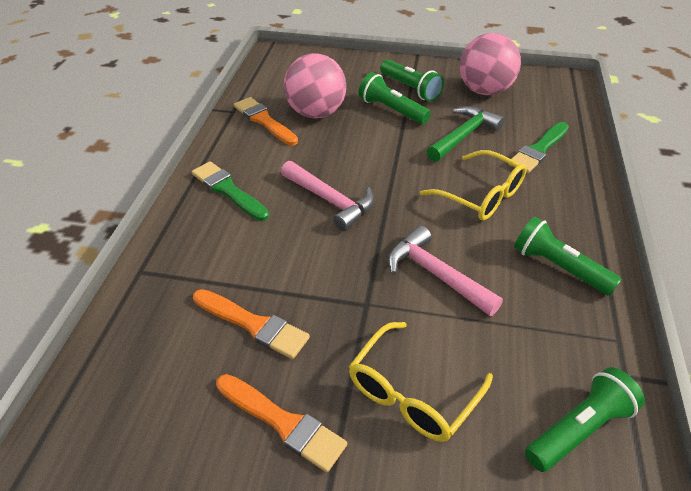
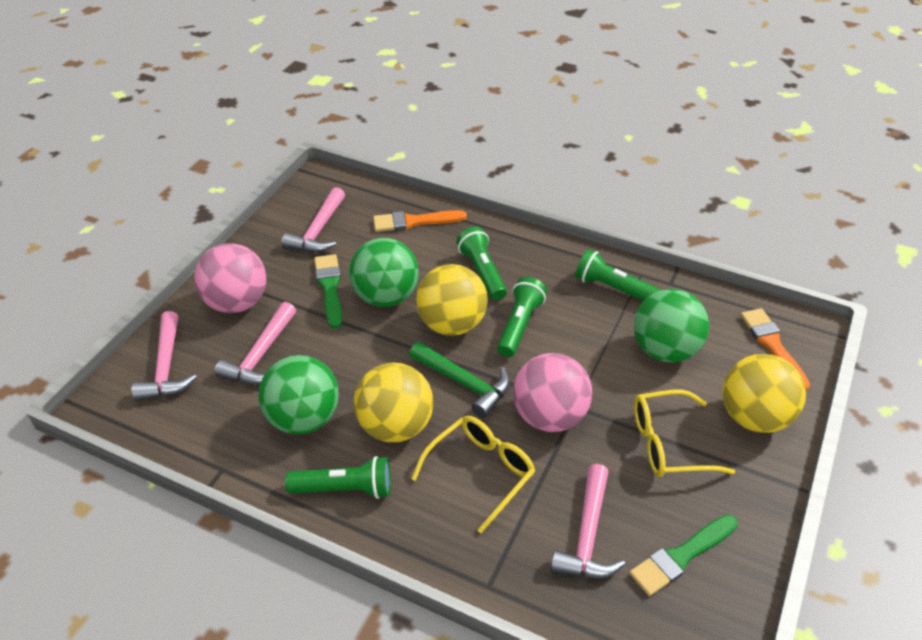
green ball: 0 -> 3
orange brush: 3 -> 2
pink hammer: 2 -> 4
yellow ball: 0 -> 3

